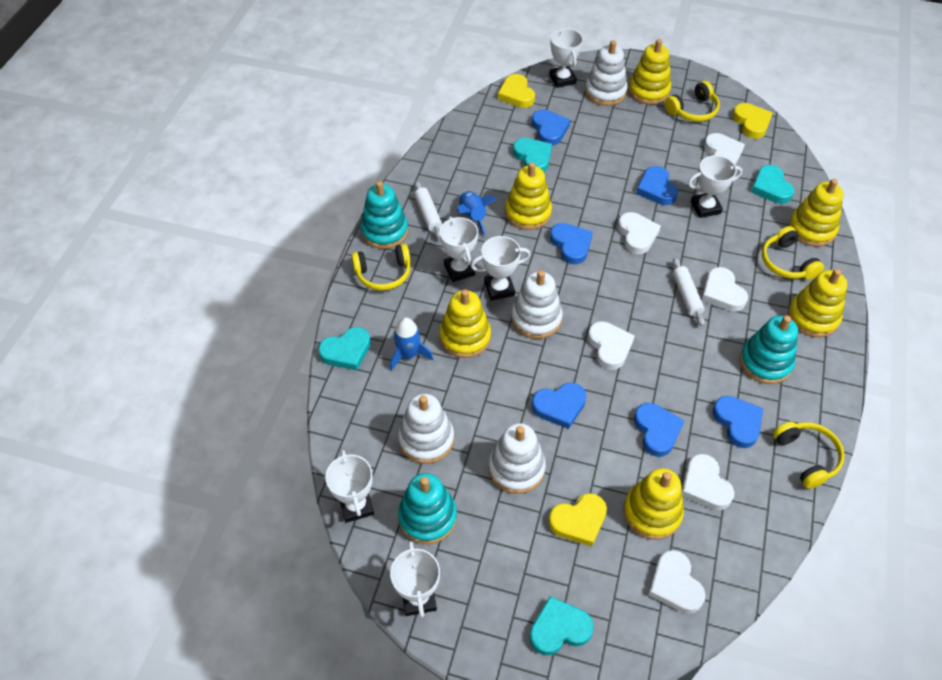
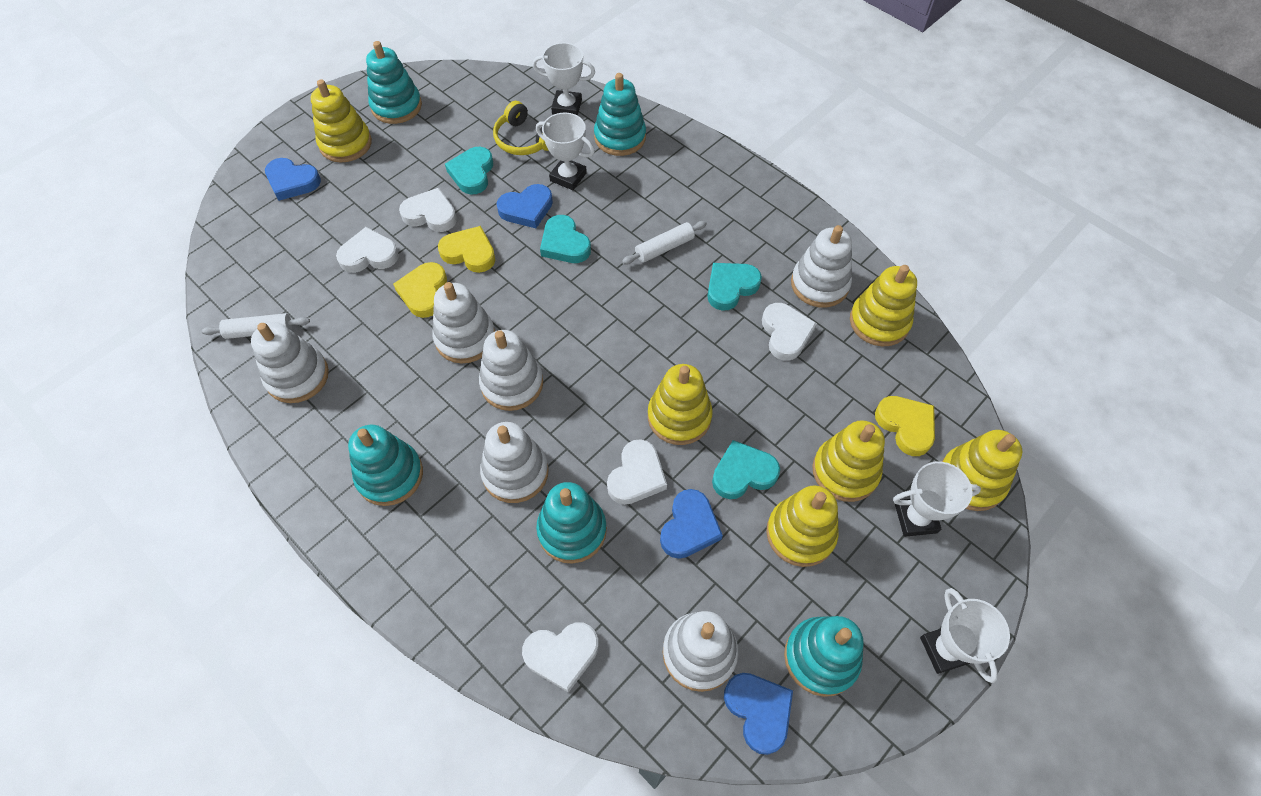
blue heart: 6 -> 4
blue rocket: 2 -> 0
turquoise stacking toy: 3 -> 5
white heart: 6 -> 5
white stacking toy: 4 -> 6
white trophy: 6 -> 4
yellow headphones: 4 -> 1

